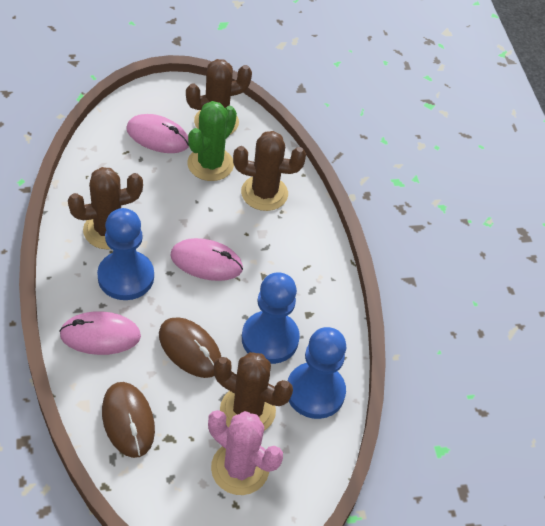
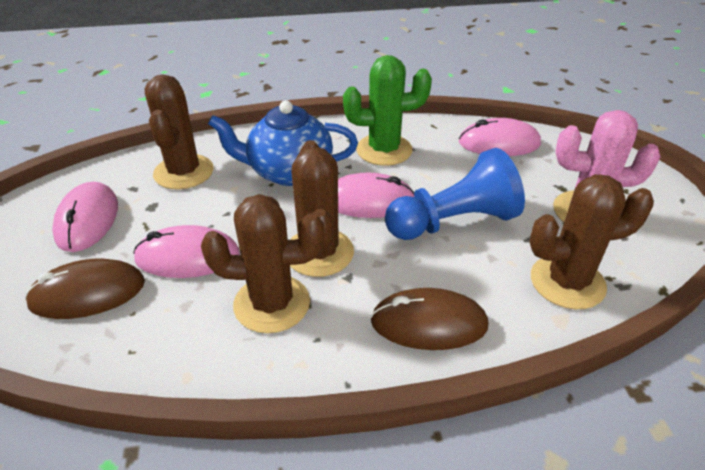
blue pawn: 3 -> 1
blue teapot: 0 -> 1
pink mouse: 3 -> 4

